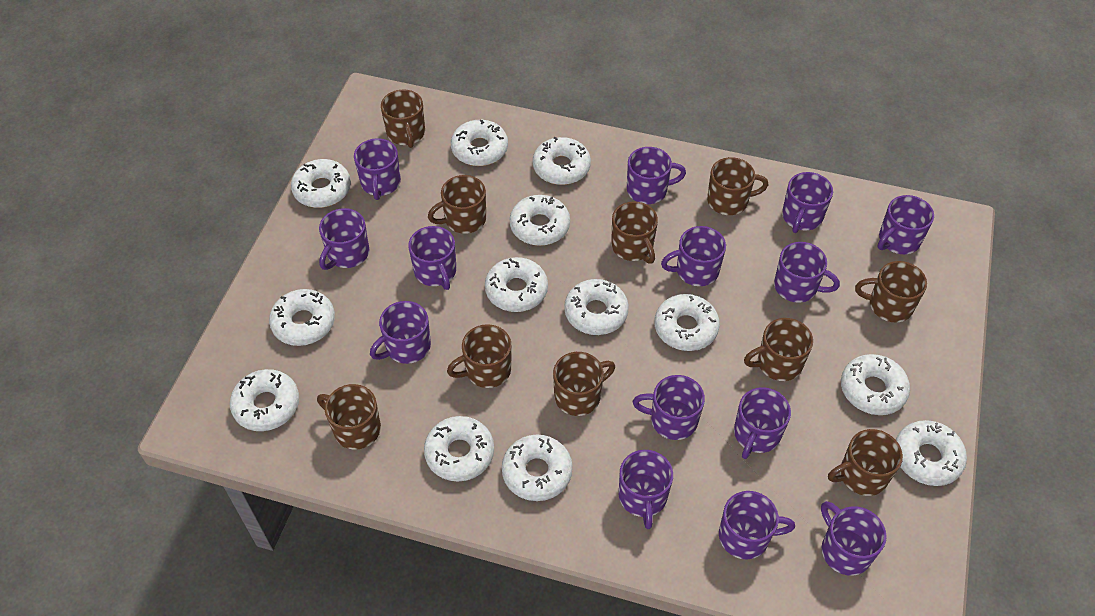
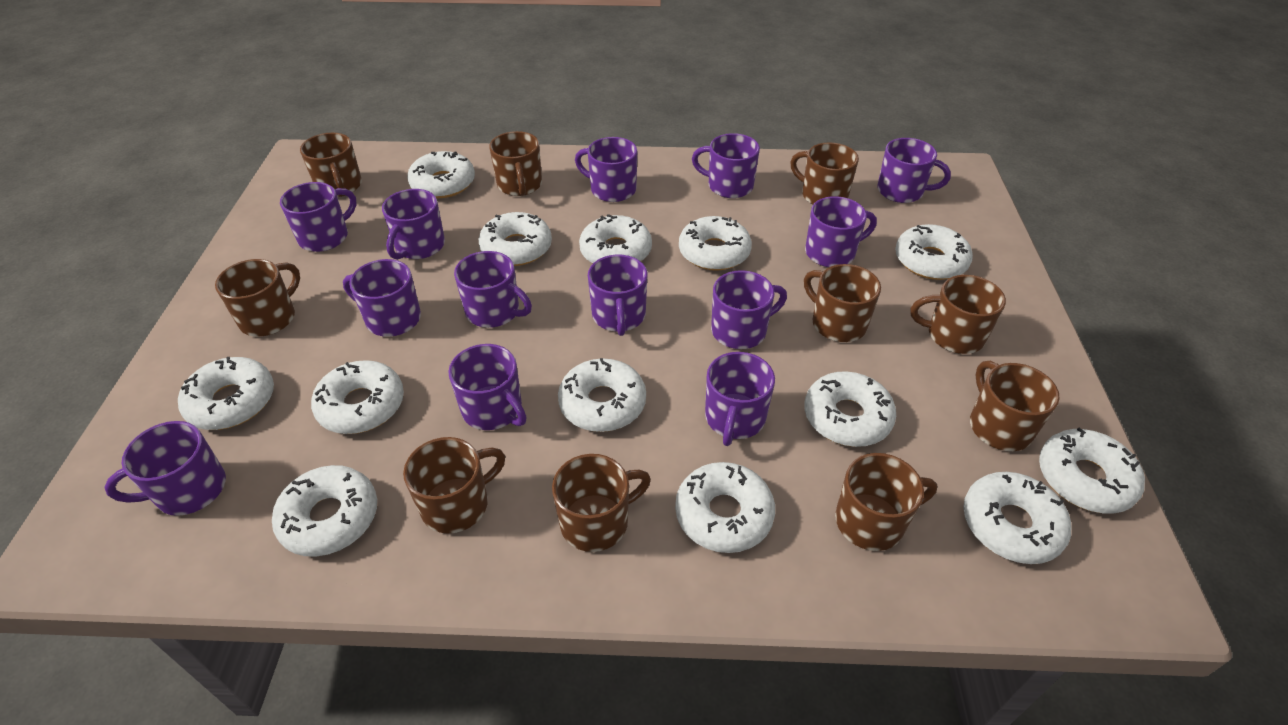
purple mug: 14 -> 13

